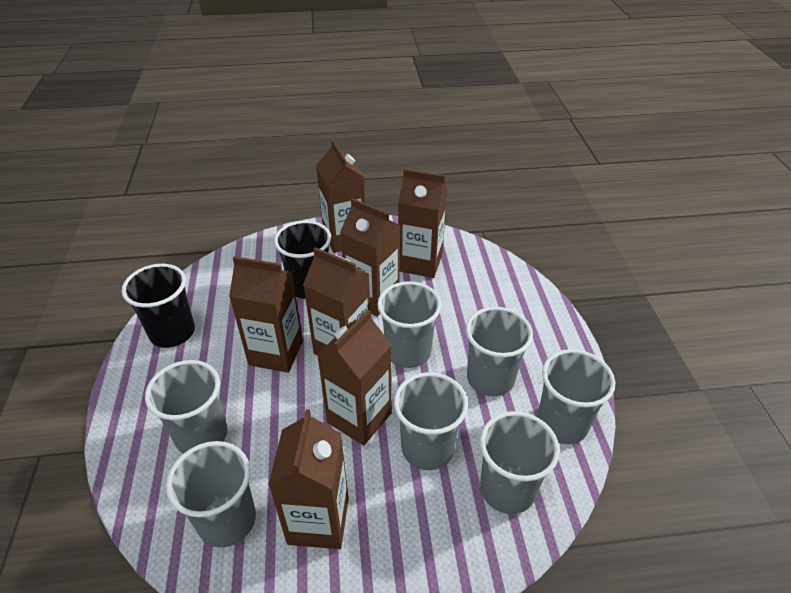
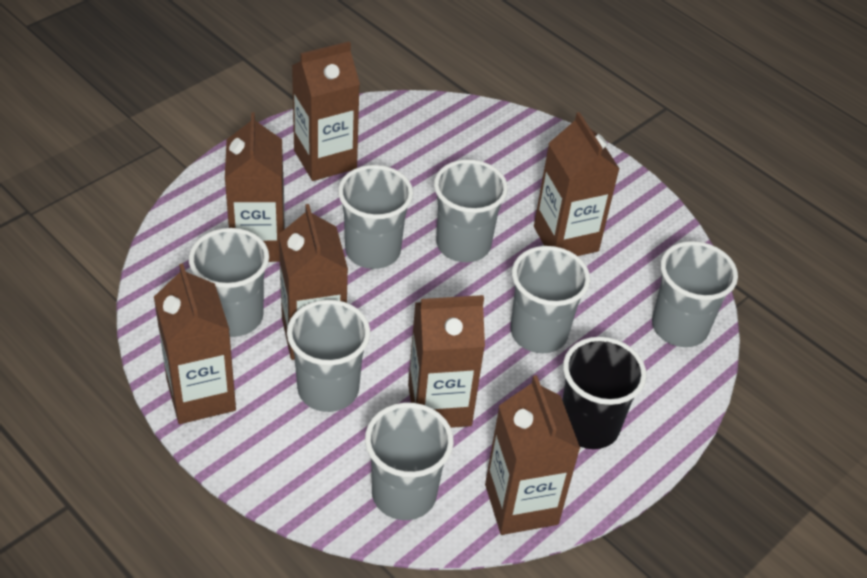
black cup: 2 -> 1

